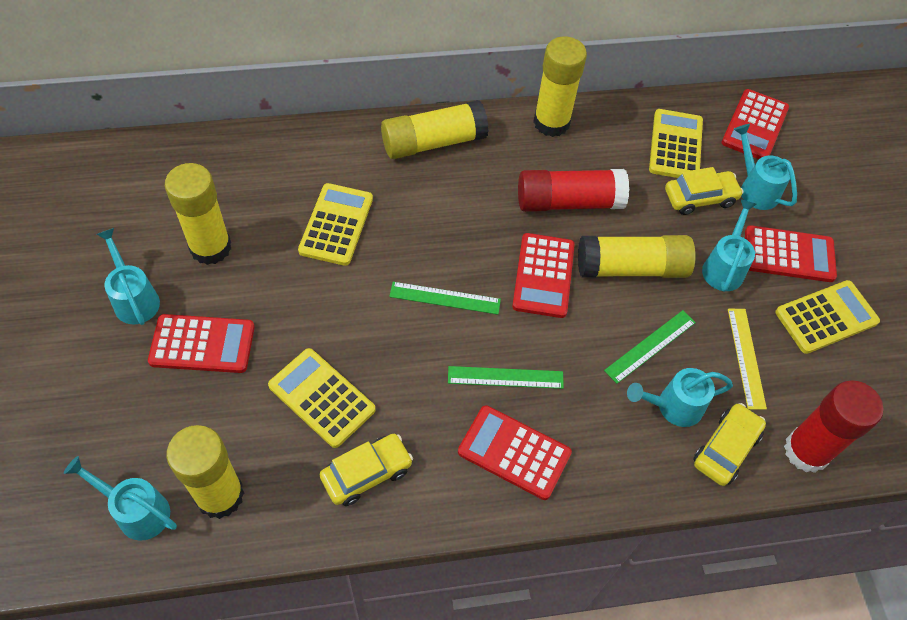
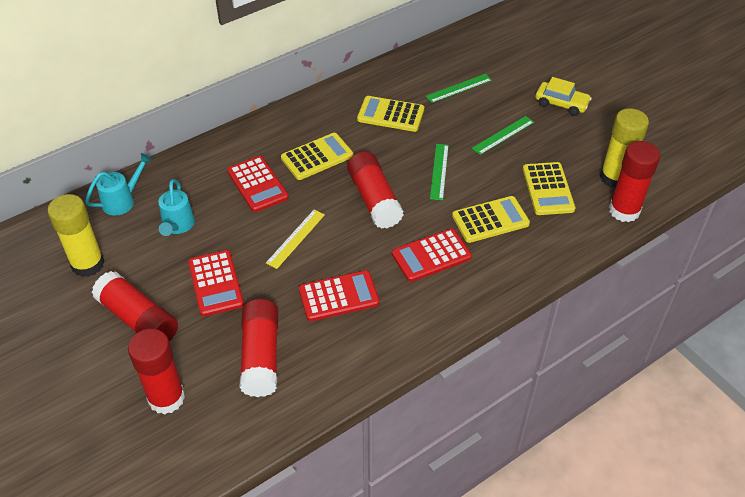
red calculator: 5 -> 4
red glue stick: 2 -> 5
turquoise watering can: 5 -> 2
yellow car: 3 -> 1
yellow glue stick: 5 -> 2

